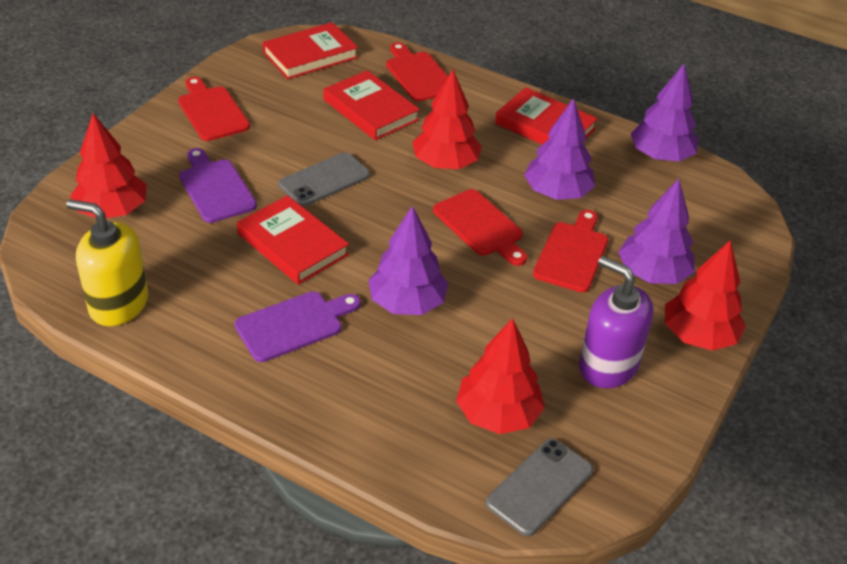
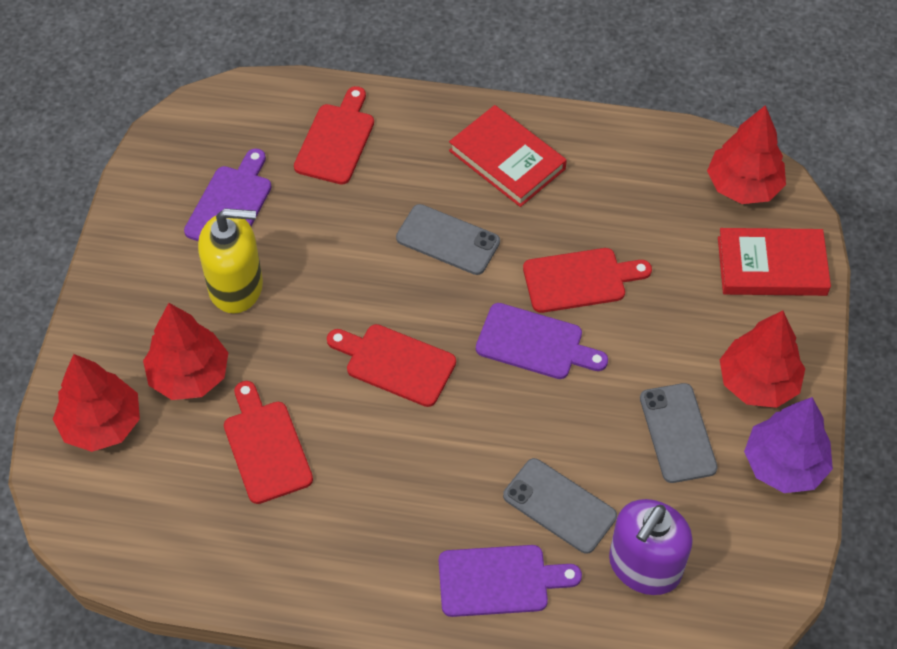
grey phone: 2 -> 3
purple cutting board: 2 -> 3
purple tree: 4 -> 1
red book: 4 -> 2

